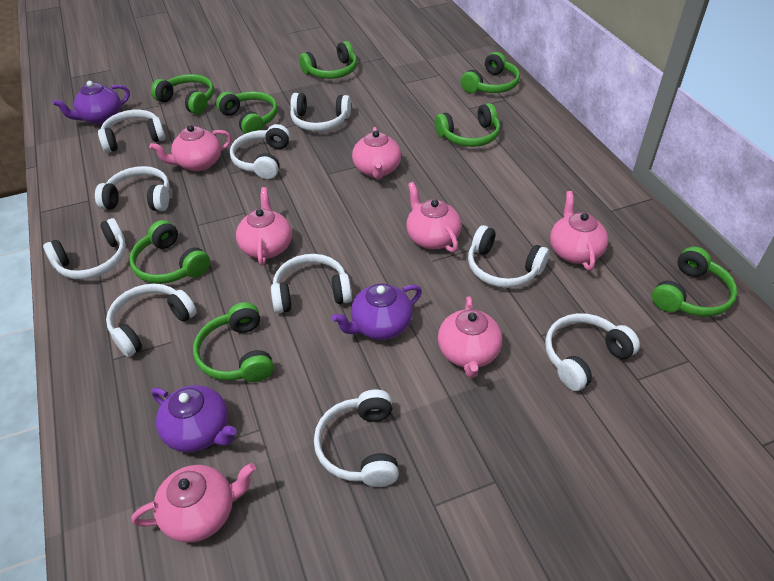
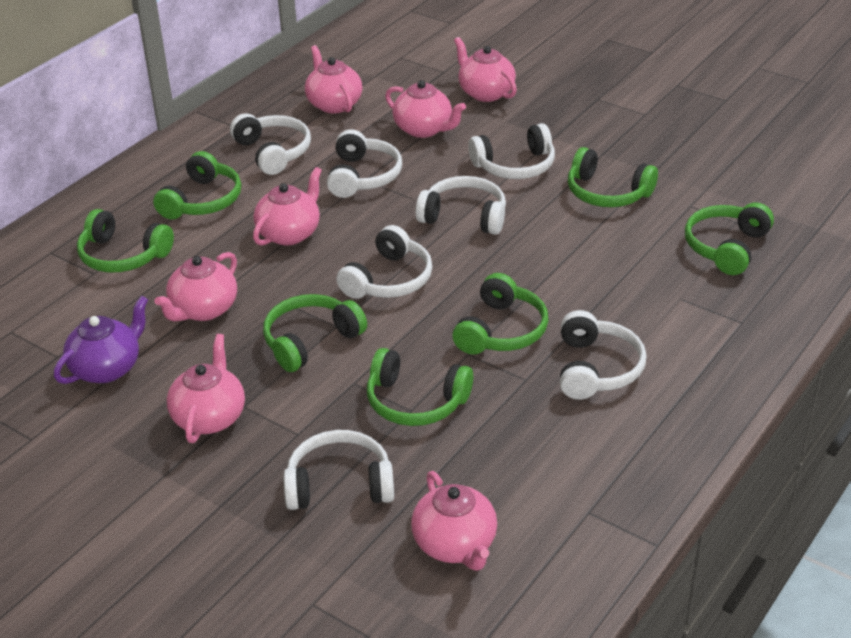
green headphones: 8 -> 7
purple teapot: 3 -> 1
white headphones: 10 -> 7

